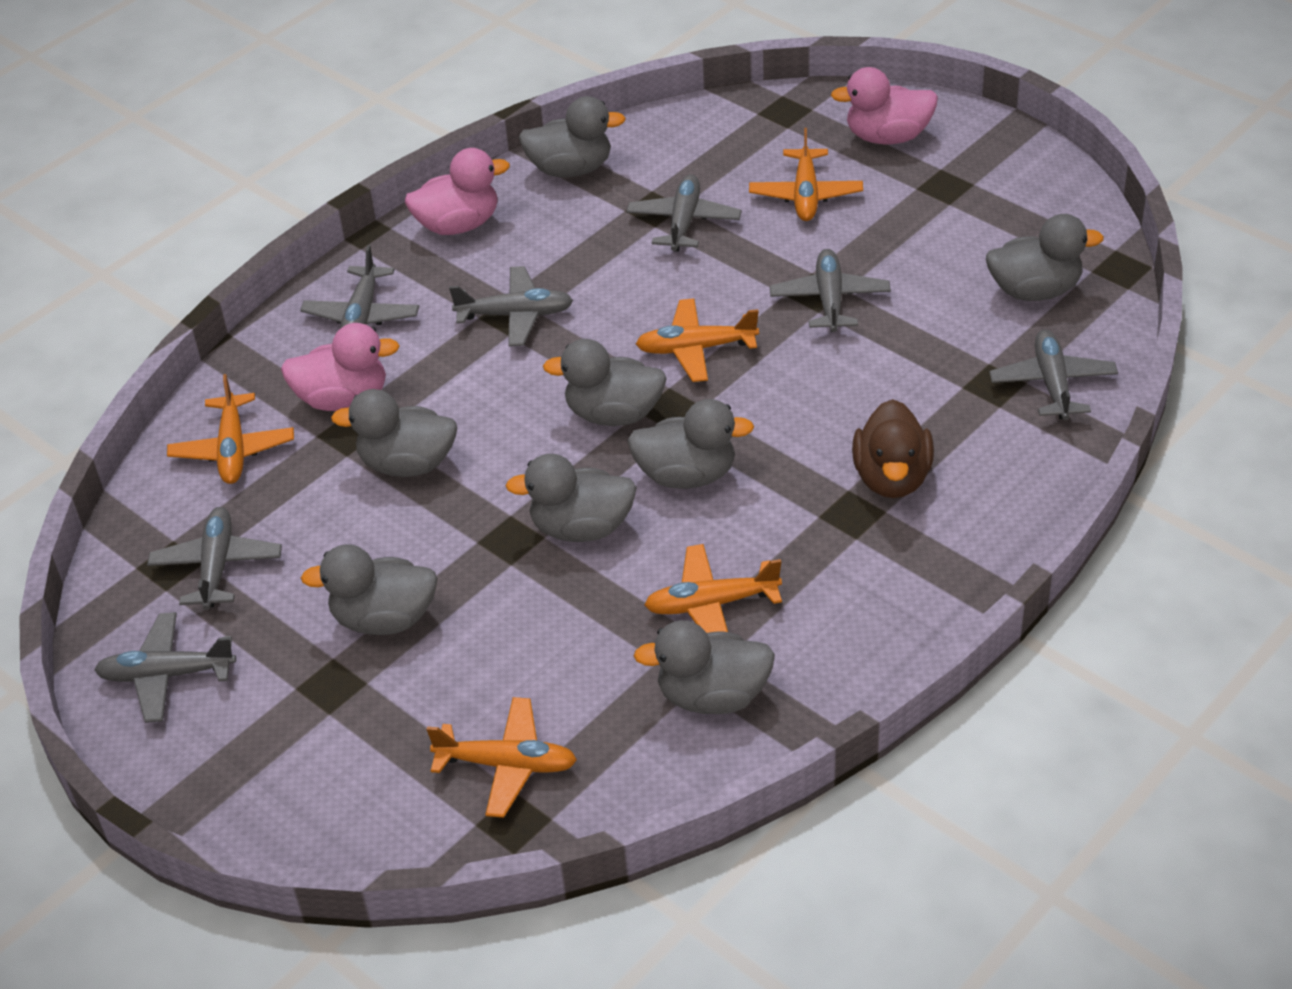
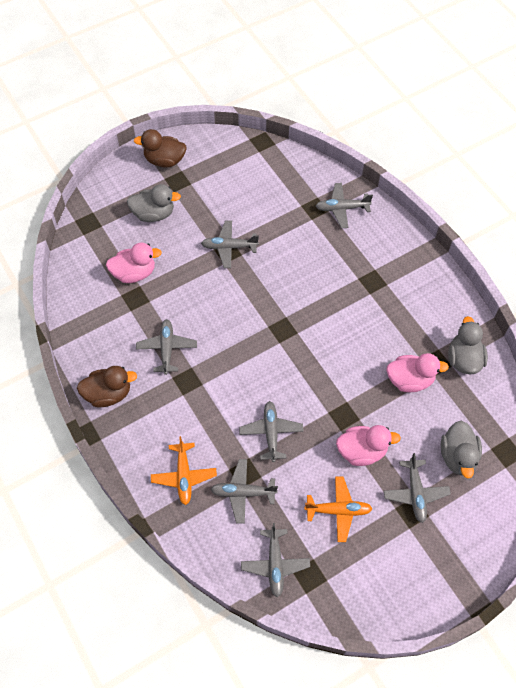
brown duck: 1 -> 2
grey duck: 8 -> 3
orange plane: 5 -> 2

